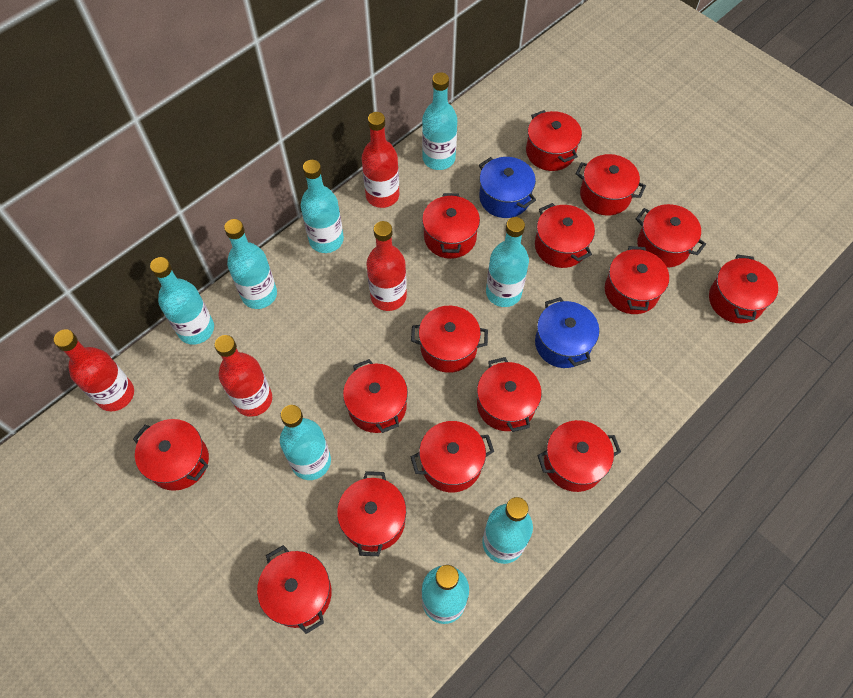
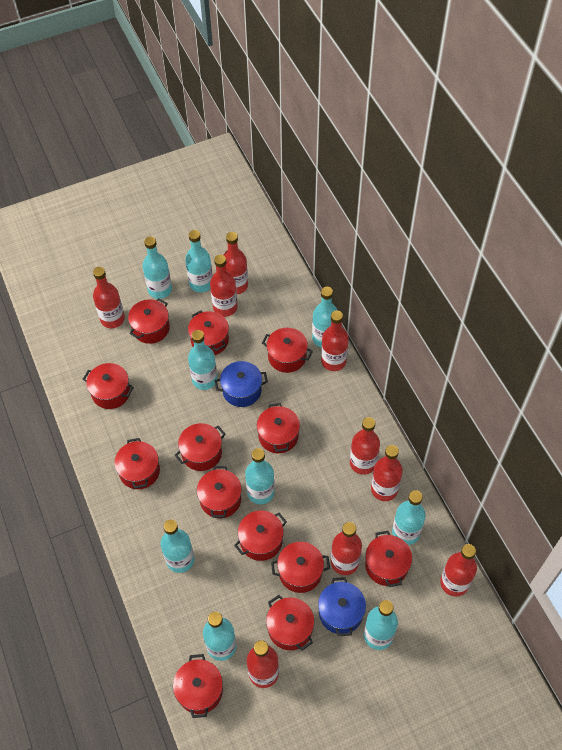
red bottle: 4 -> 9
red pot: 15 -> 13
turquoise bottle: 8 -> 9

